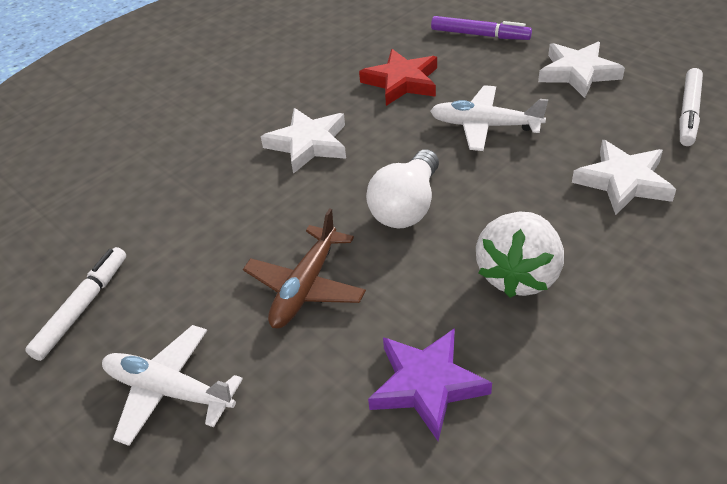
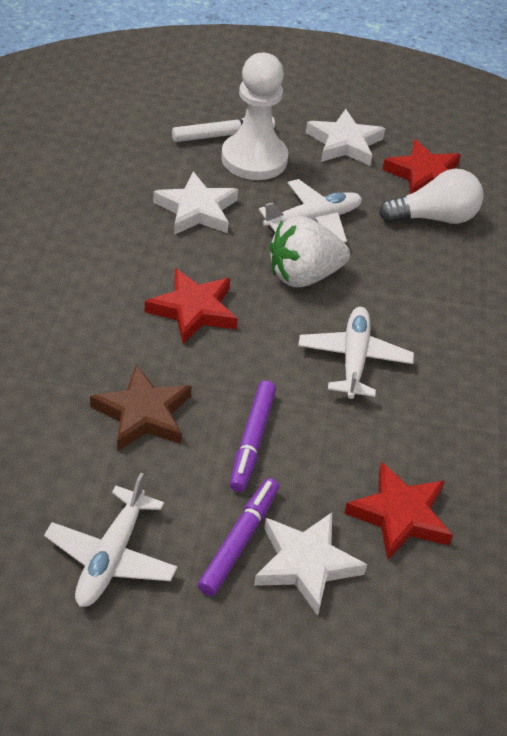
brown plane: 1 -> 0
brown star: 0 -> 1
purple marker: 1 -> 2
purple star: 1 -> 0
red star: 1 -> 3
white marker: 2 -> 1
white pawn: 0 -> 1
white plane: 2 -> 3

